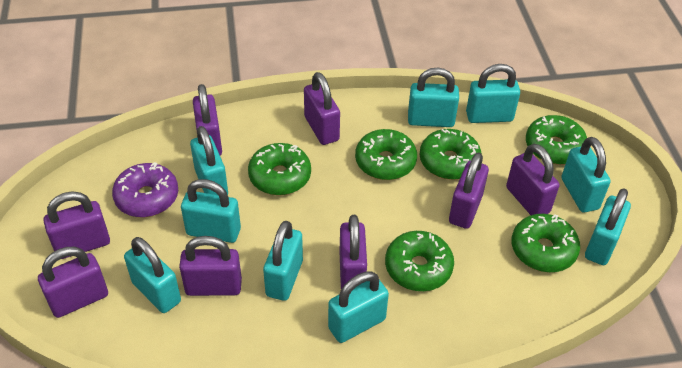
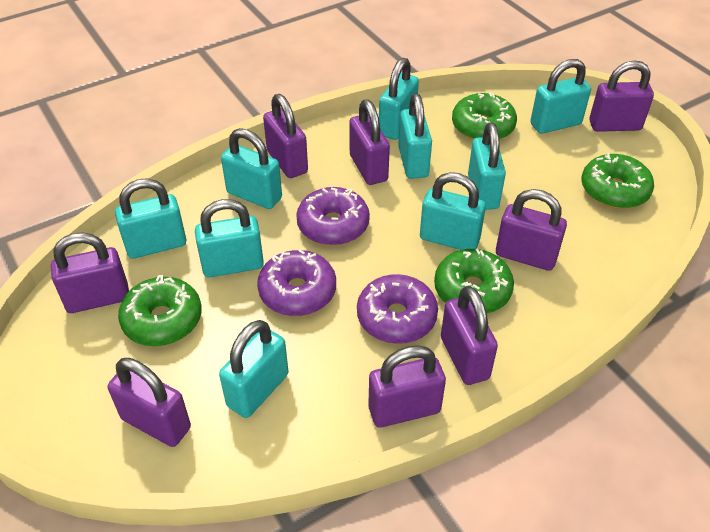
green donut: 6 -> 4
purple donut: 1 -> 3

